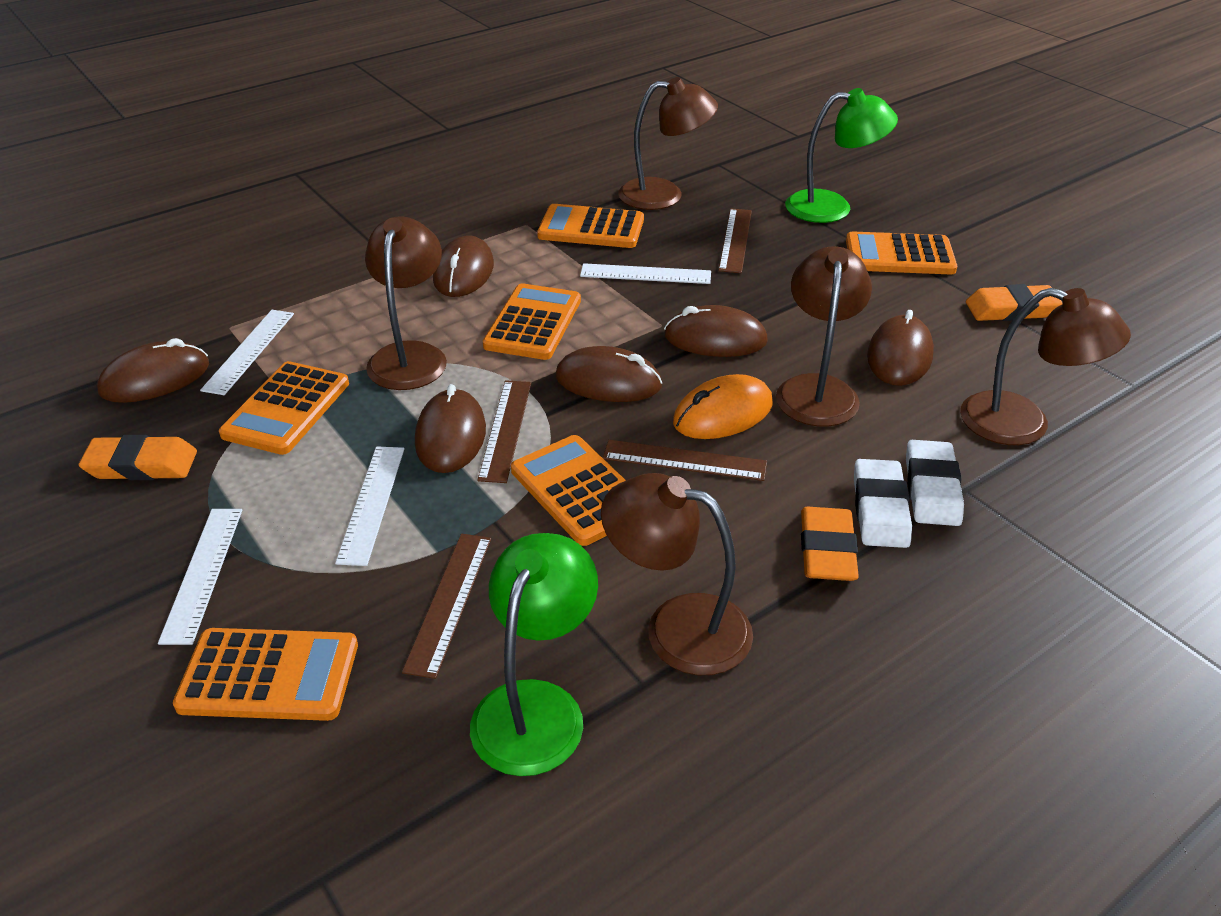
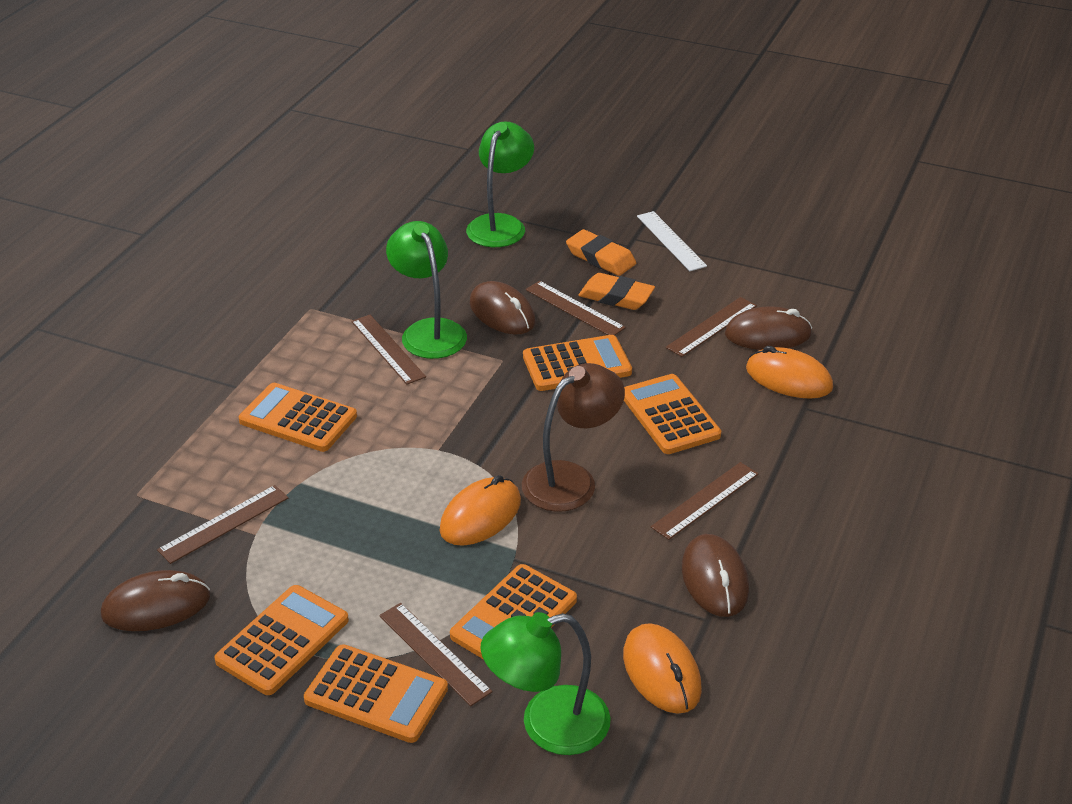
brown lamp: 5 -> 1
brown mouse: 6 -> 4
brown ruler: 4 -> 6
green lamp: 2 -> 3
orange eraser: 3 -> 2
orange mouse: 1 -> 3
white eraser: 2 -> 0
white ruler: 4 -> 1

